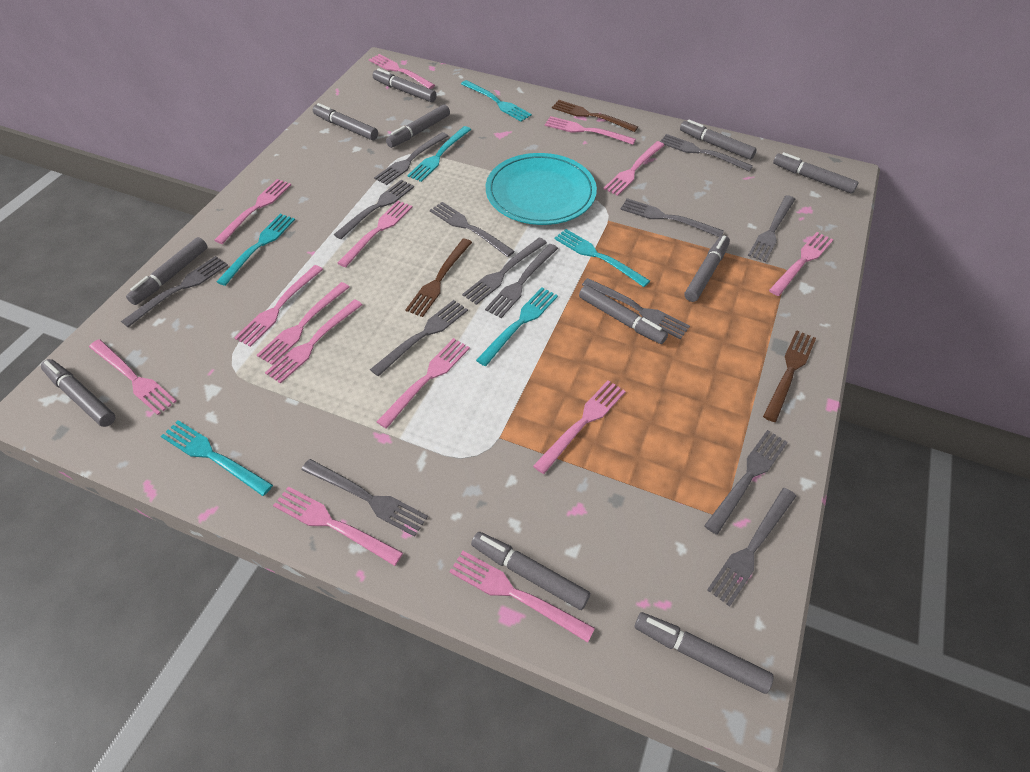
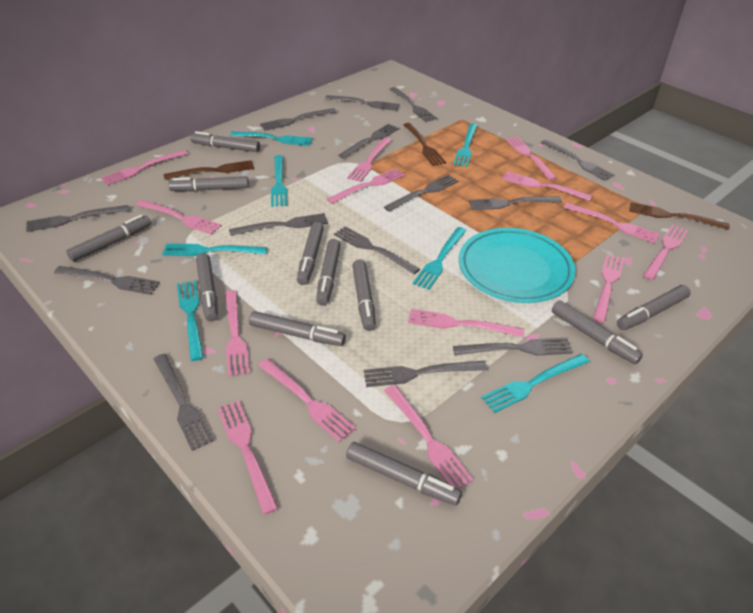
turquoise fork: 6 -> 7

